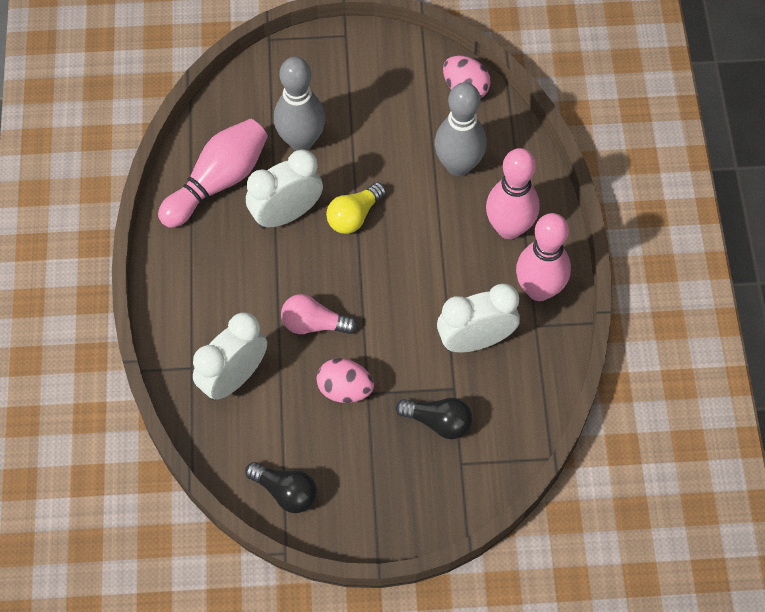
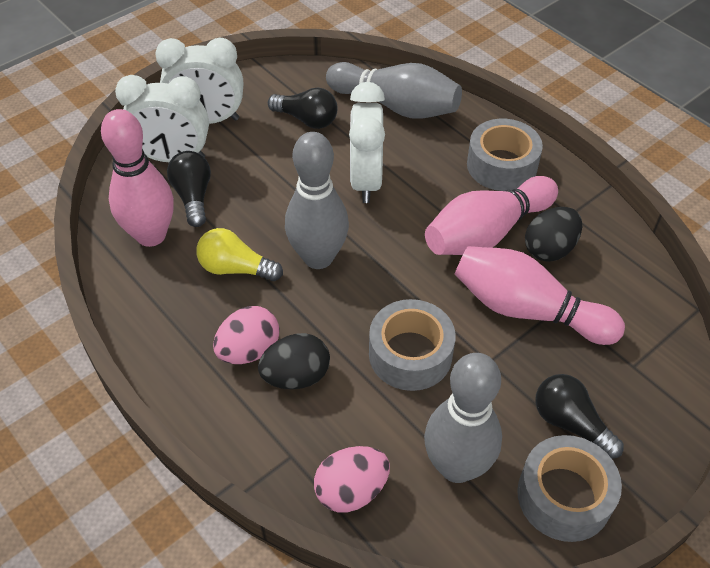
black egg: 0 -> 2
black light bulb: 2 -> 3
grey bowling pin: 2 -> 3
grey tape: 0 -> 3
pink light bulb: 1 -> 0

